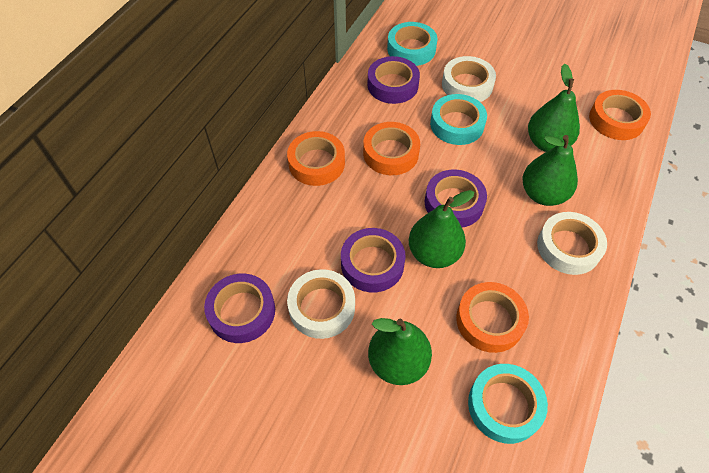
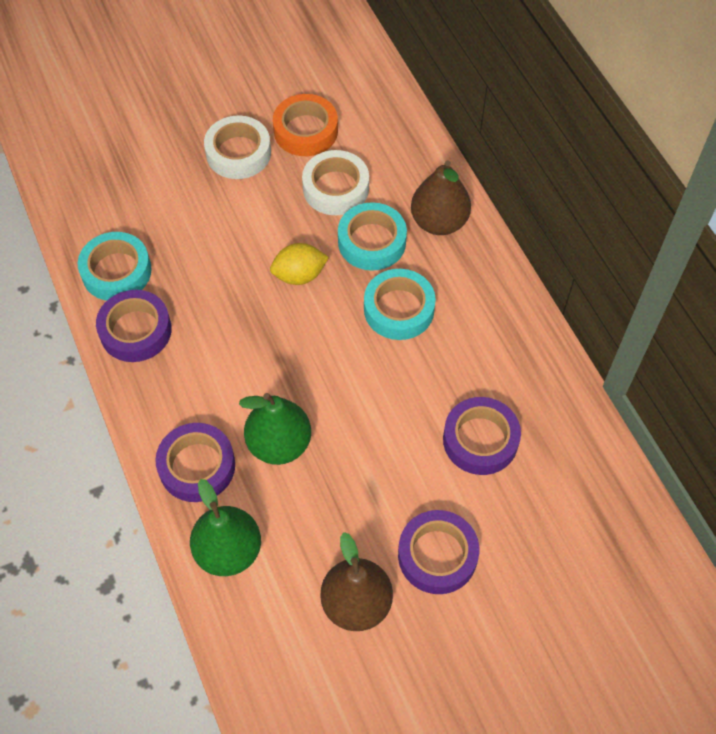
brown pear: 0 -> 2
green pear: 4 -> 2
orange tape: 4 -> 1
white tape: 3 -> 2
yellow lemon: 0 -> 1

